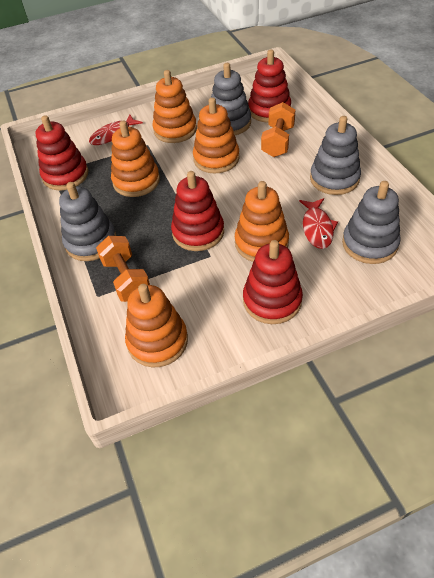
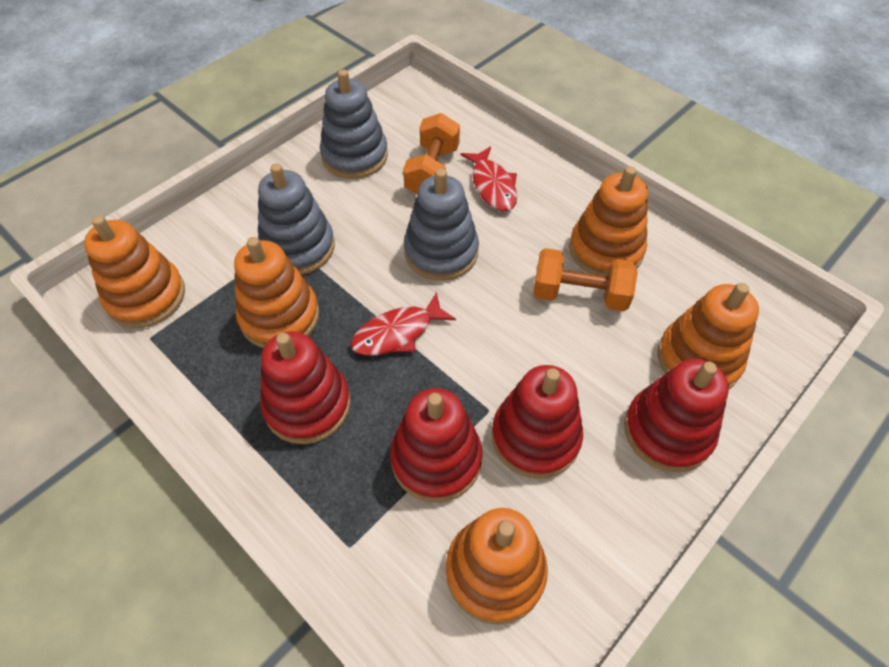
grey stacking toy: 4 -> 3

